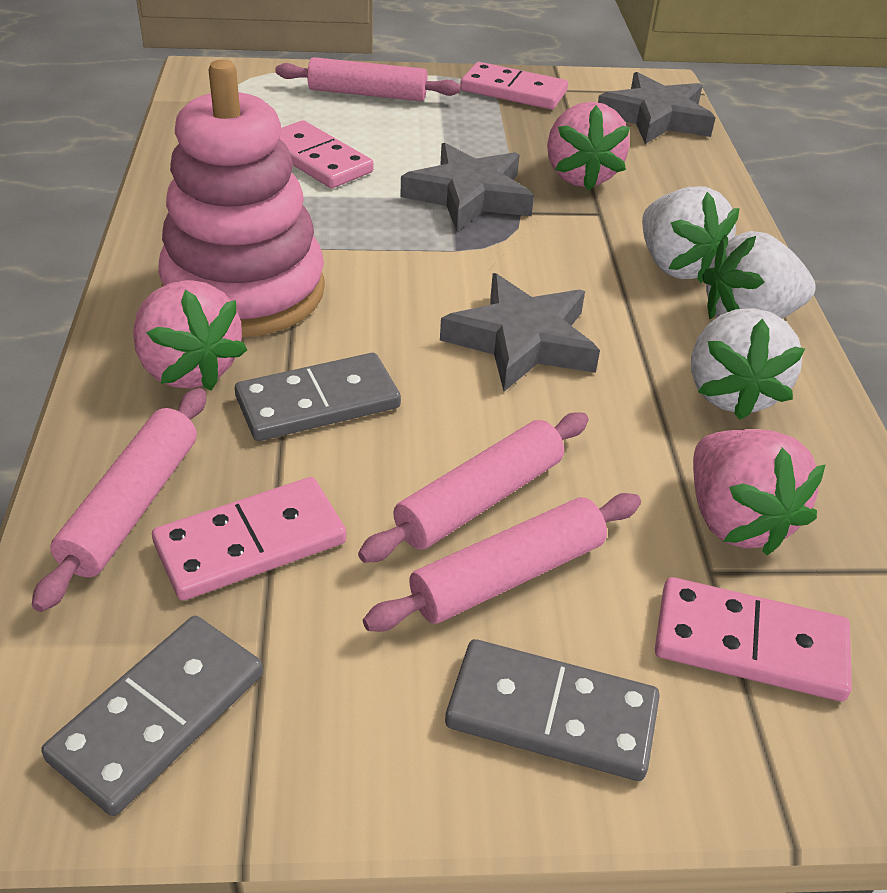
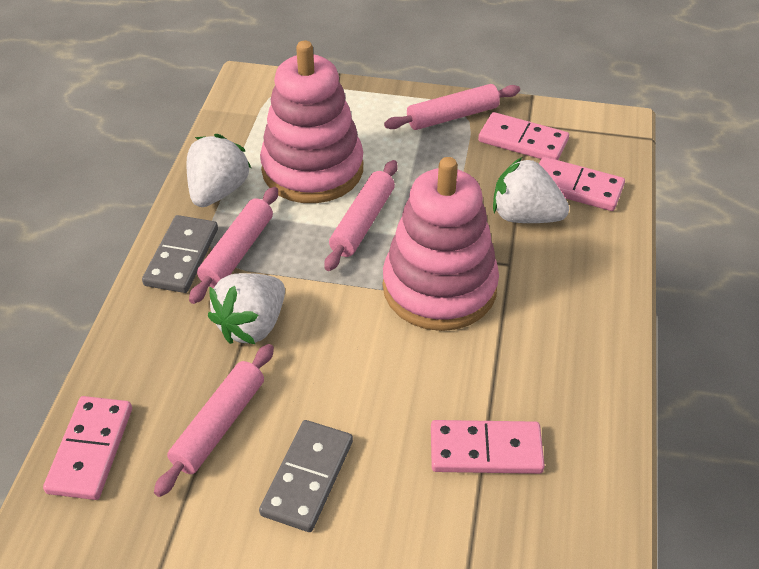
grey domino: 3 -> 2
grey star: 3 -> 0
pink stacking toy: 1 -> 2
pink strawberry: 3 -> 0

